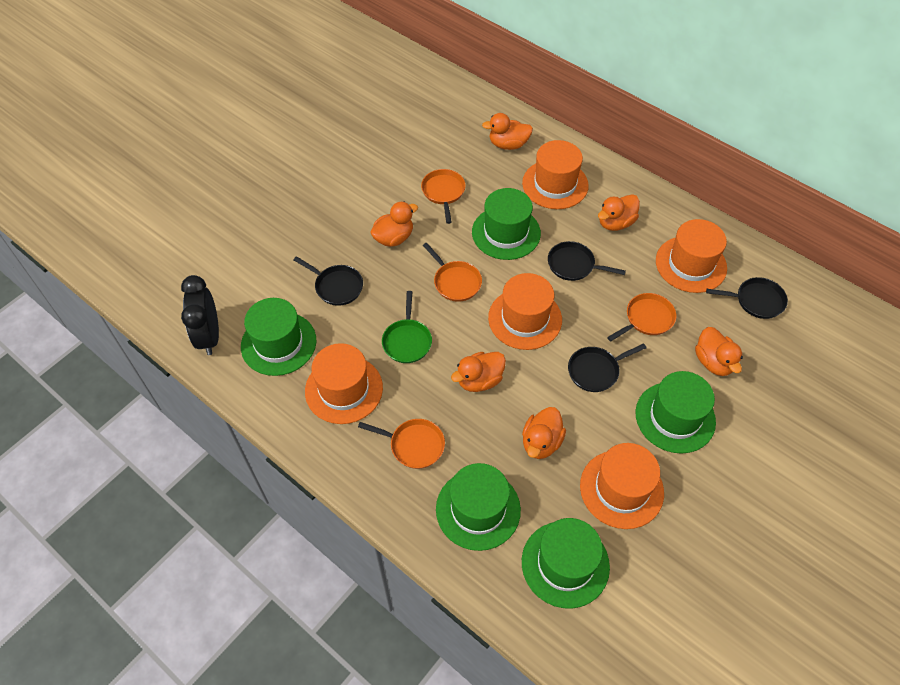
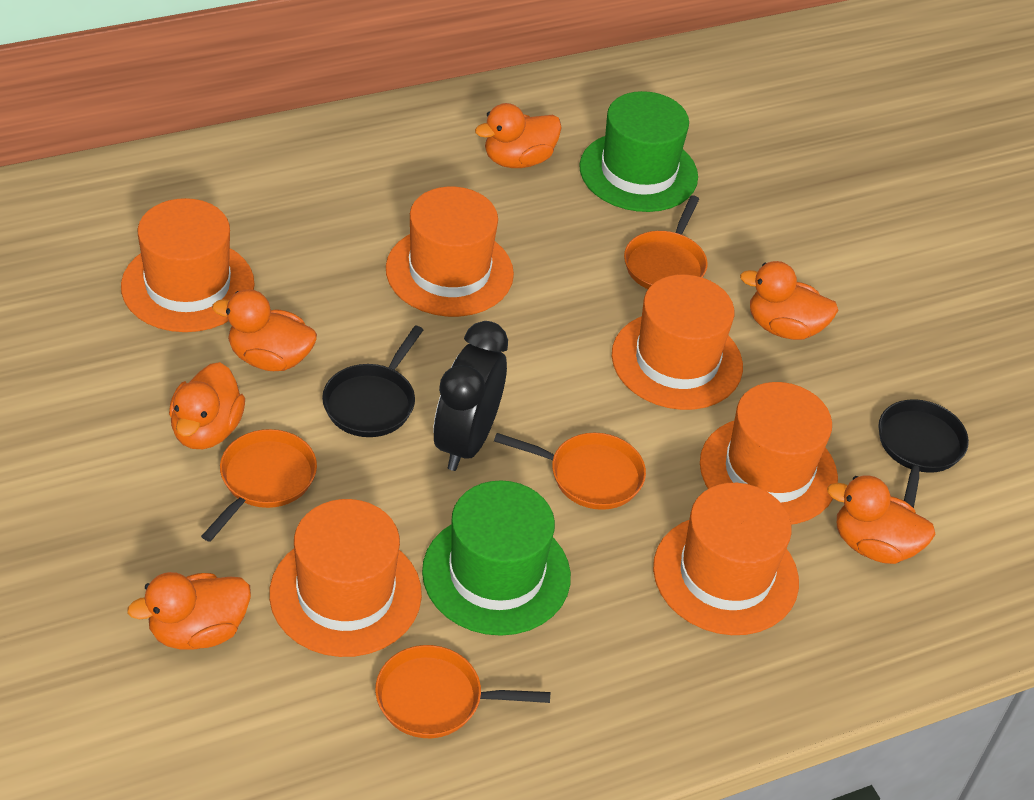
black pan: 4 -> 2
green hat: 5 -> 2
green pan: 1 -> 0
orange hat: 5 -> 6

